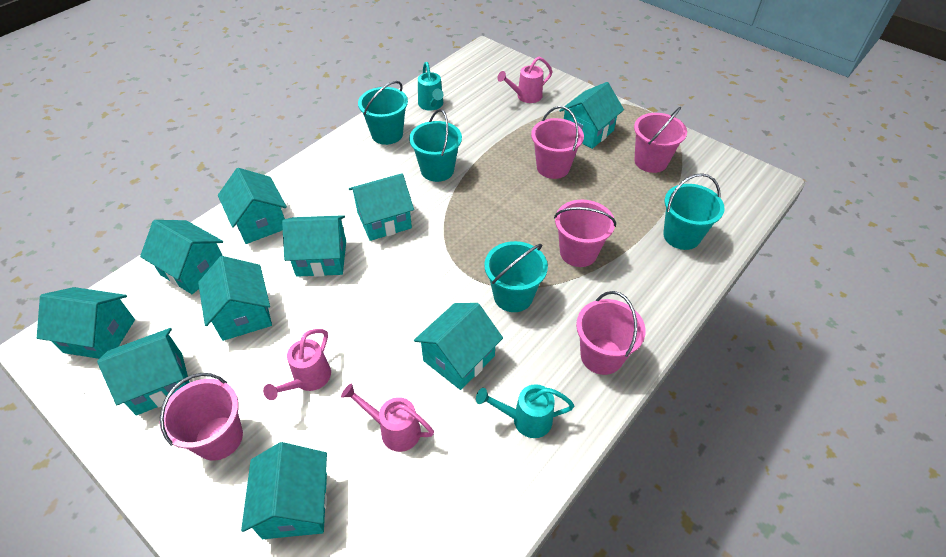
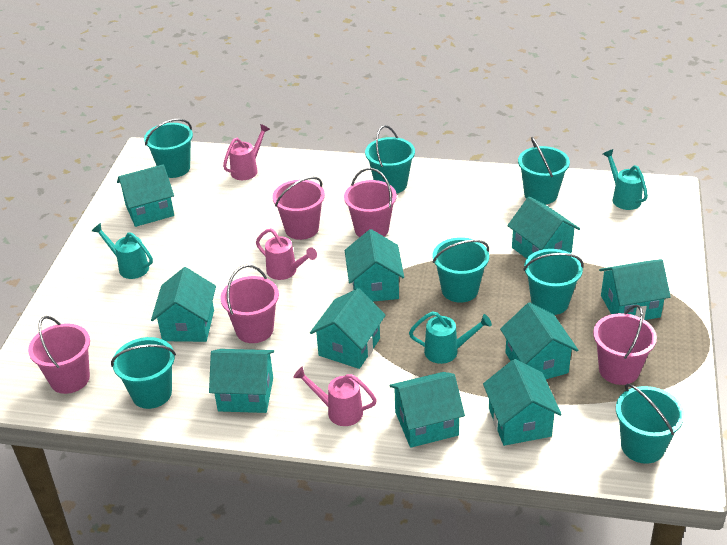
turquoise bucket: 4 -> 7
turquoise watering can: 2 -> 3

